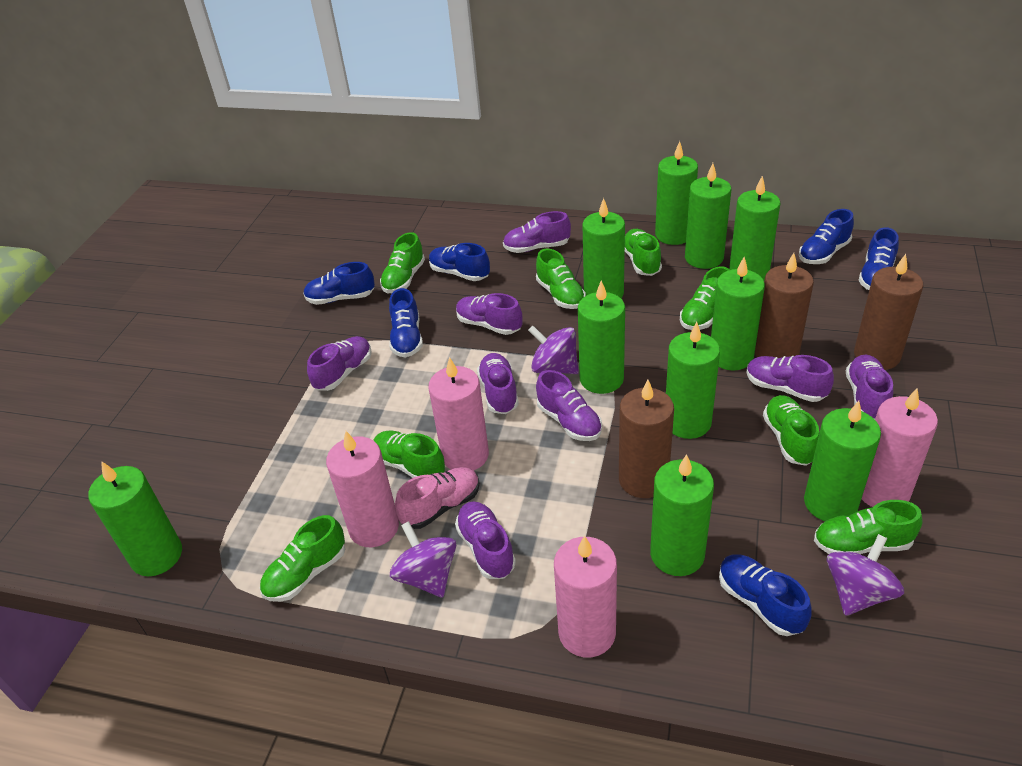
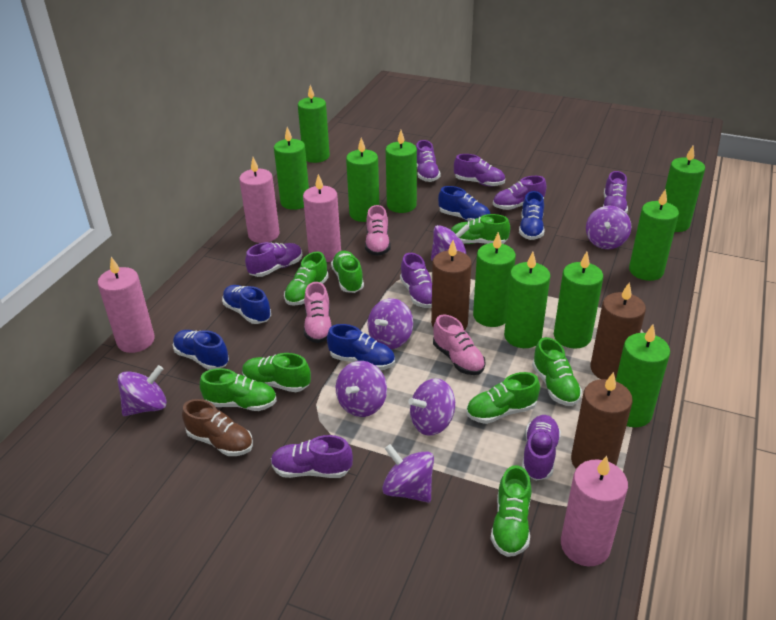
blue shoe: 6 -> 5
brown shoe: 0 -> 1
pink shoe: 1 -> 3
purple spinning top: 3 -> 7

